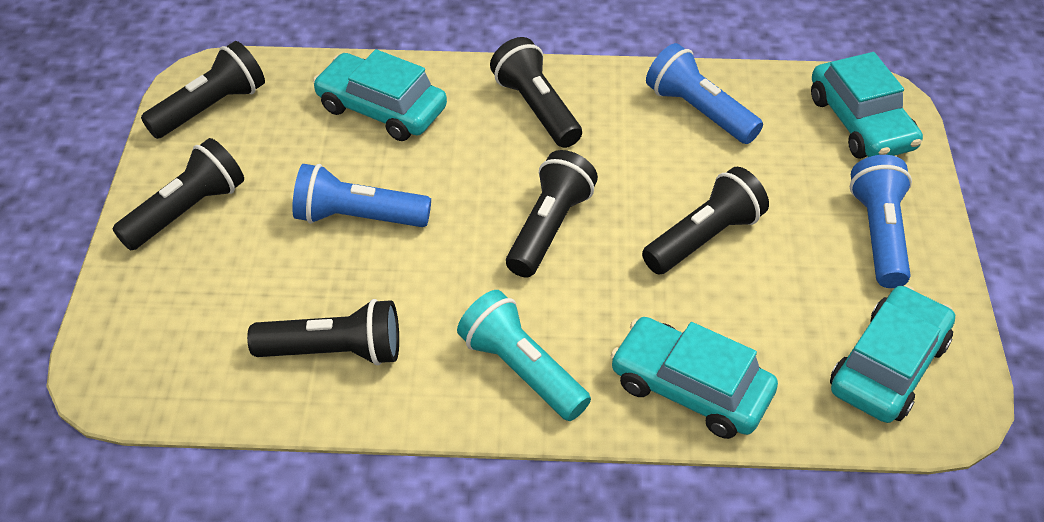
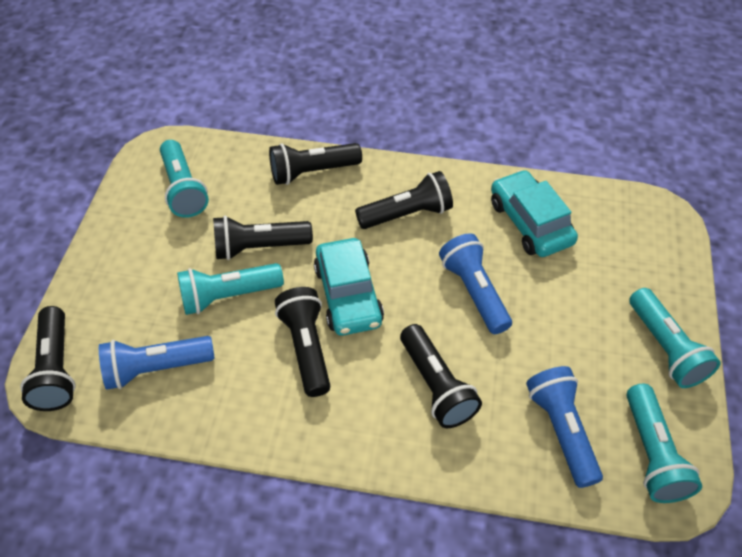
turquoise car: 4 -> 2
turquoise flashlight: 1 -> 4

